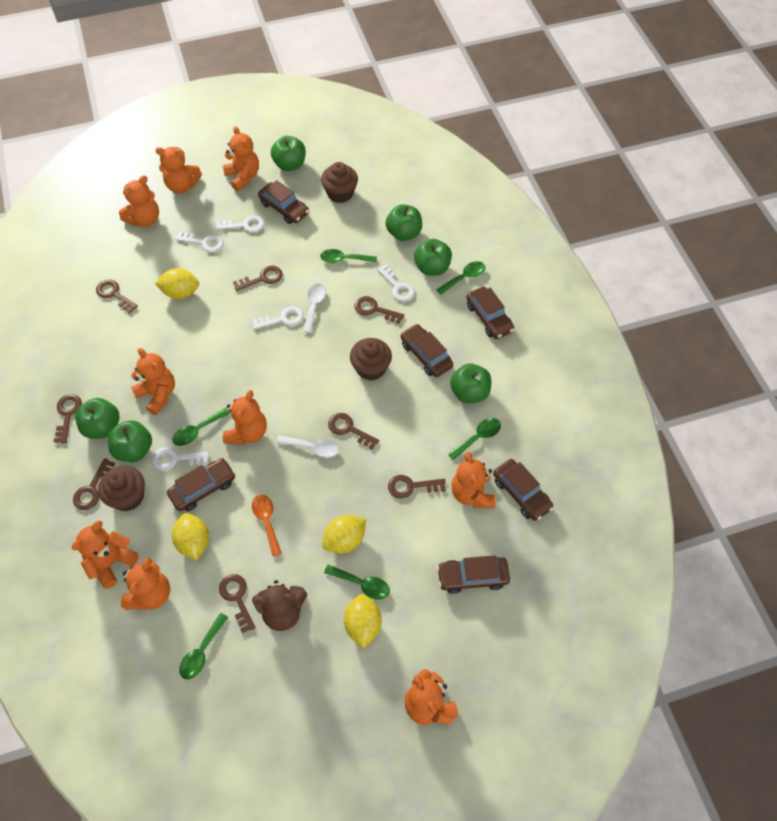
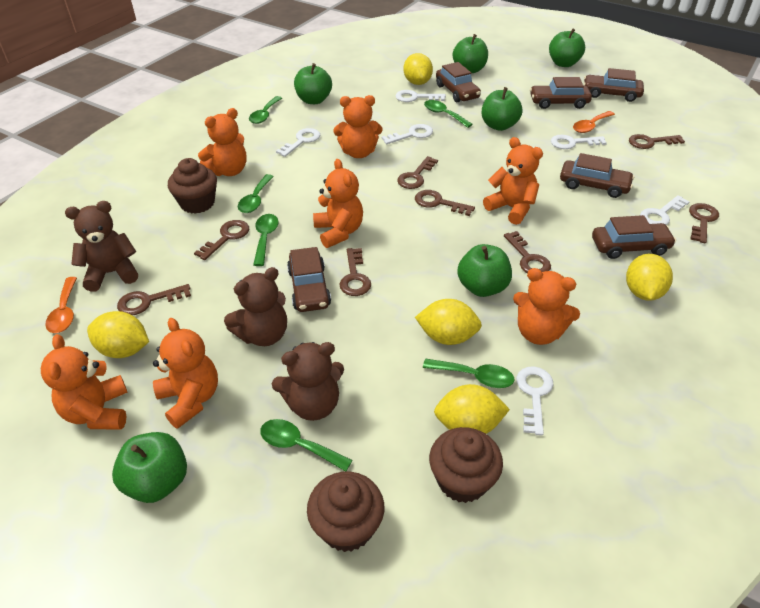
brown teddy bear: 1 -> 3
orange spoon: 1 -> 2
orange teddy bear: 9 -> 7
white key: 5 -> 6
white spoon: 2 -> 0
yellow lemon: 4 -> 5

